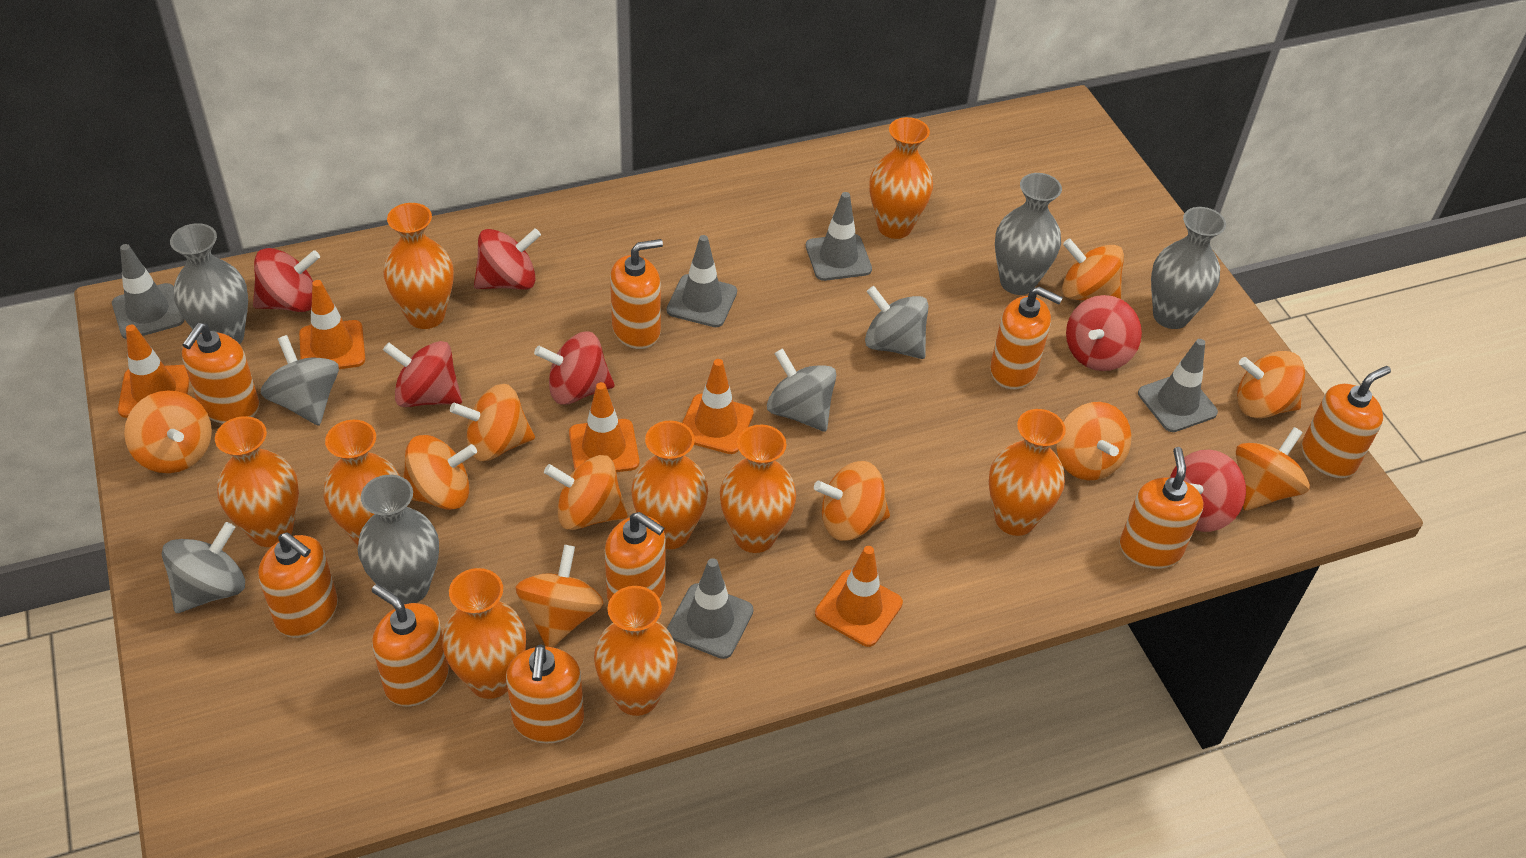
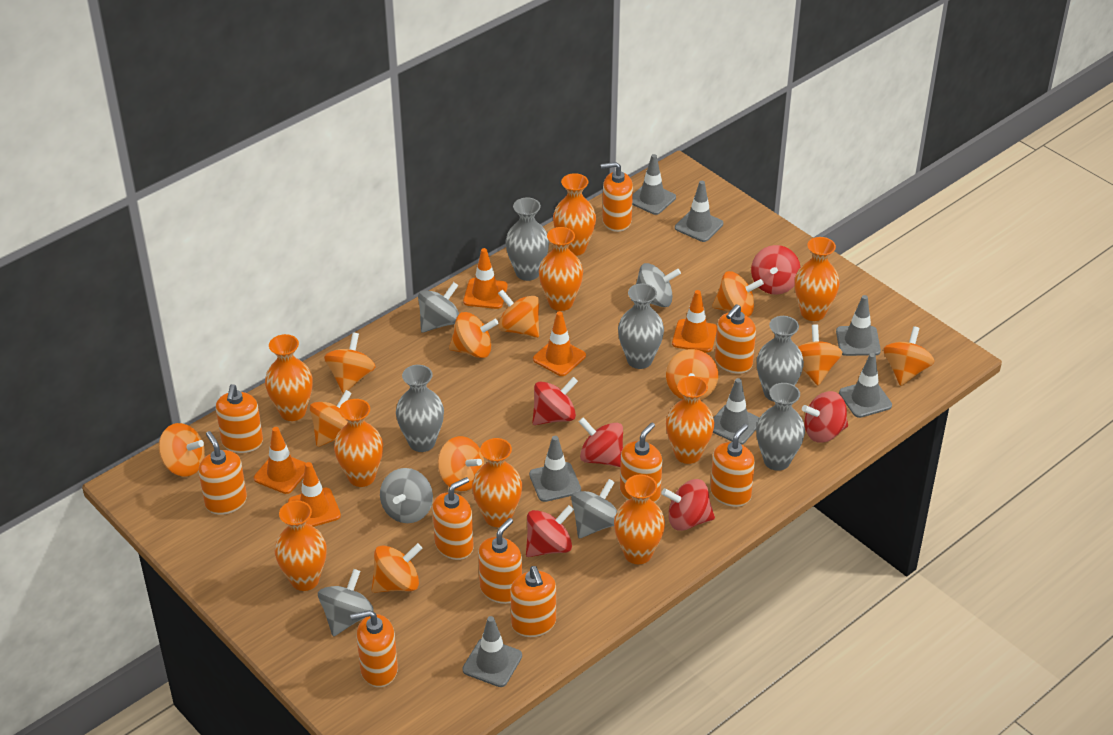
grey spinning top: 4 -> 5
grey traffic cone: 5 -> 7
grey vase: 4 -> 5
orange soap dispenser: 9 -> 10
orange spinning top: 10 -> 11

